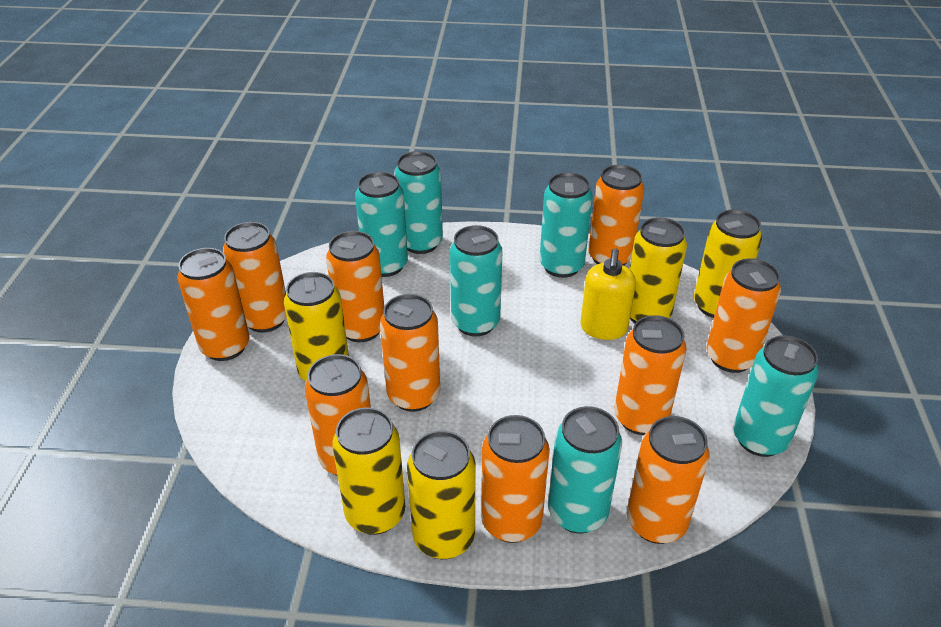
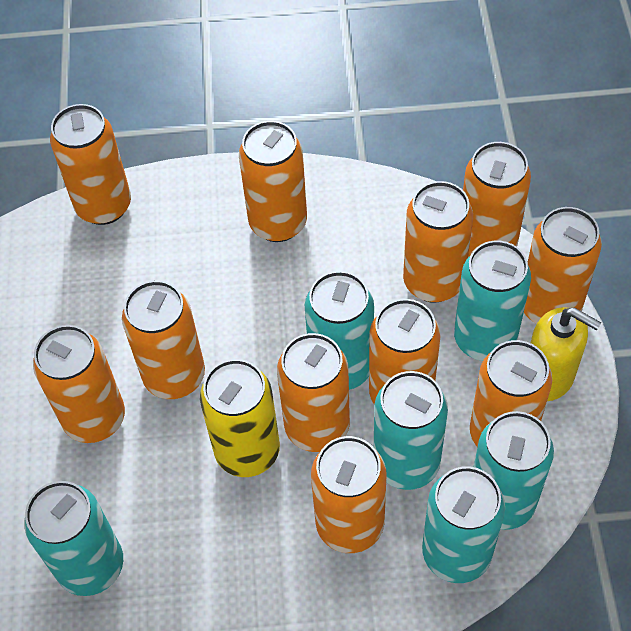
orange can: 10 -> 11
yellow can: 5 -> 1

